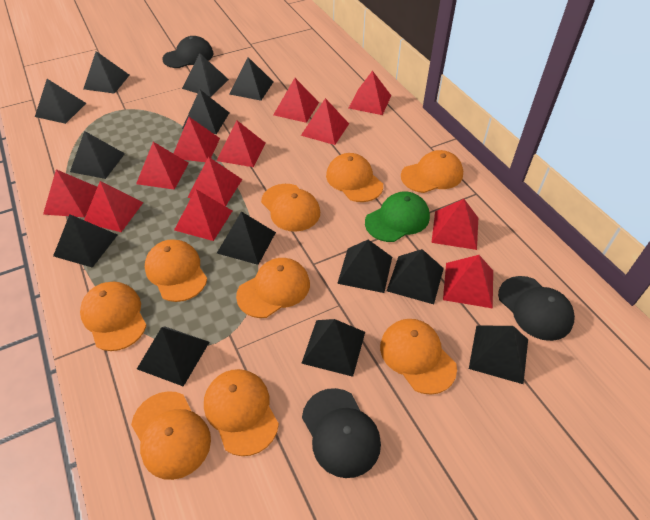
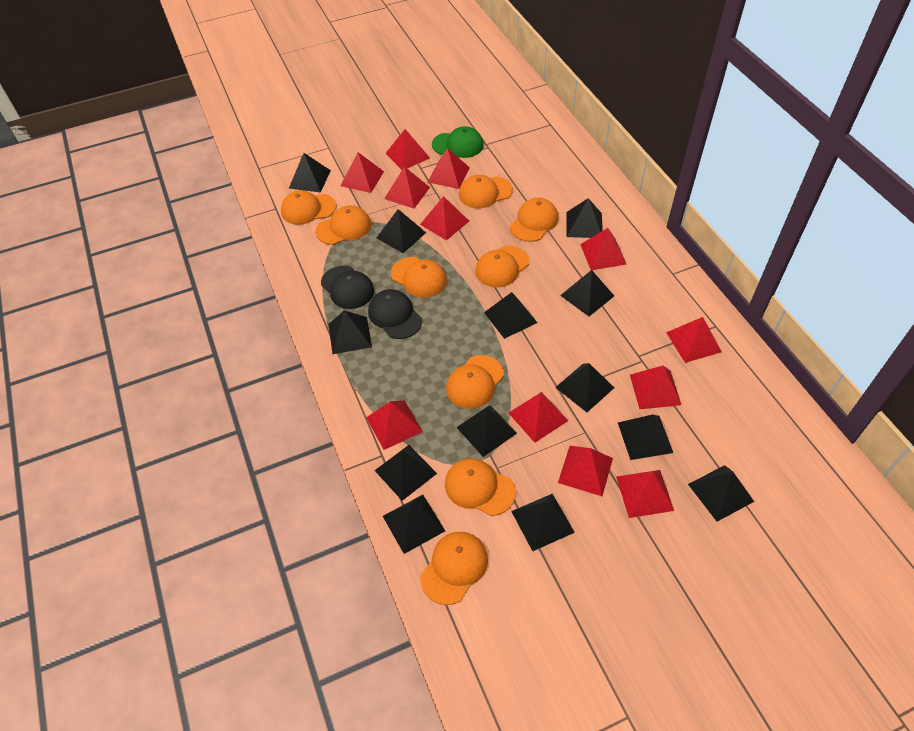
black cap: 3 -> 2

